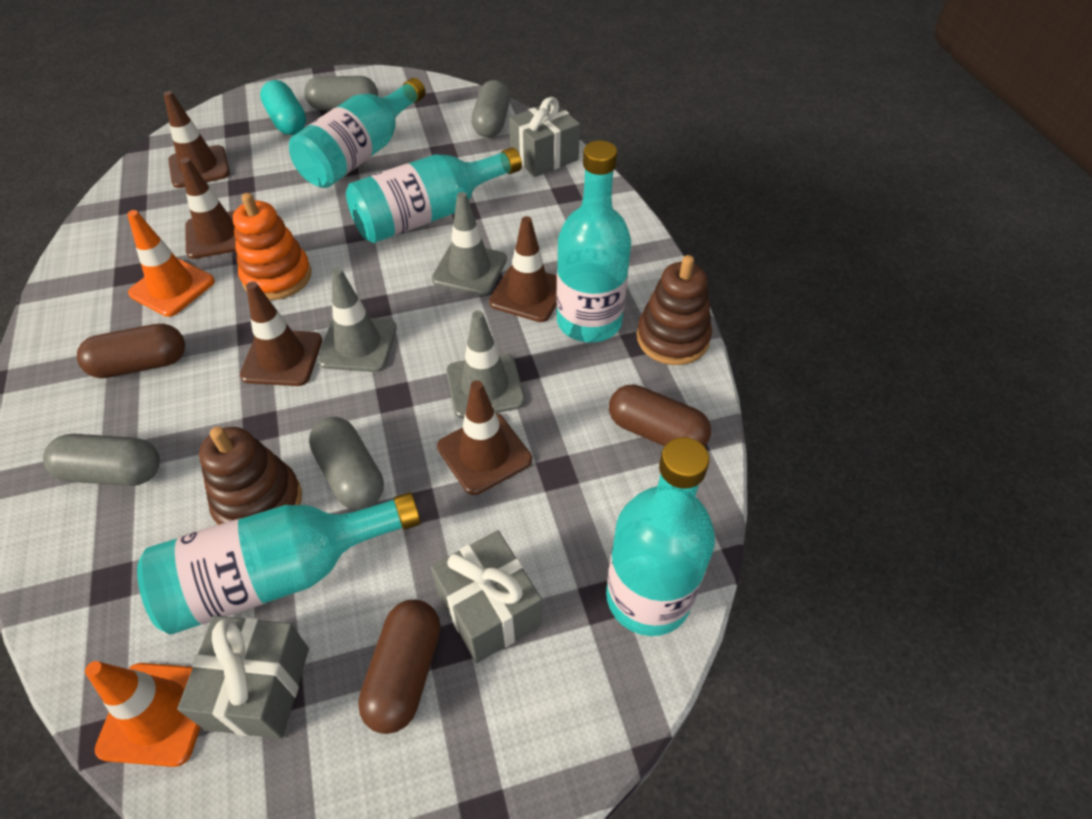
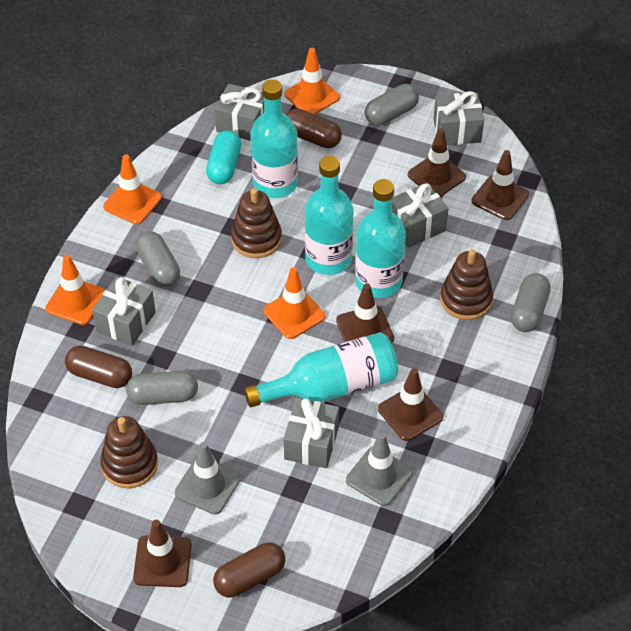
brown stacking toy: 2 -> 3
grey gift: 3 -> 5
grey traffic cone: 3 -> 2
orange stacking toy: 1 -> 0
orange traffic cone: 2 -> 4
turquoise bottle: 5 -> 4

